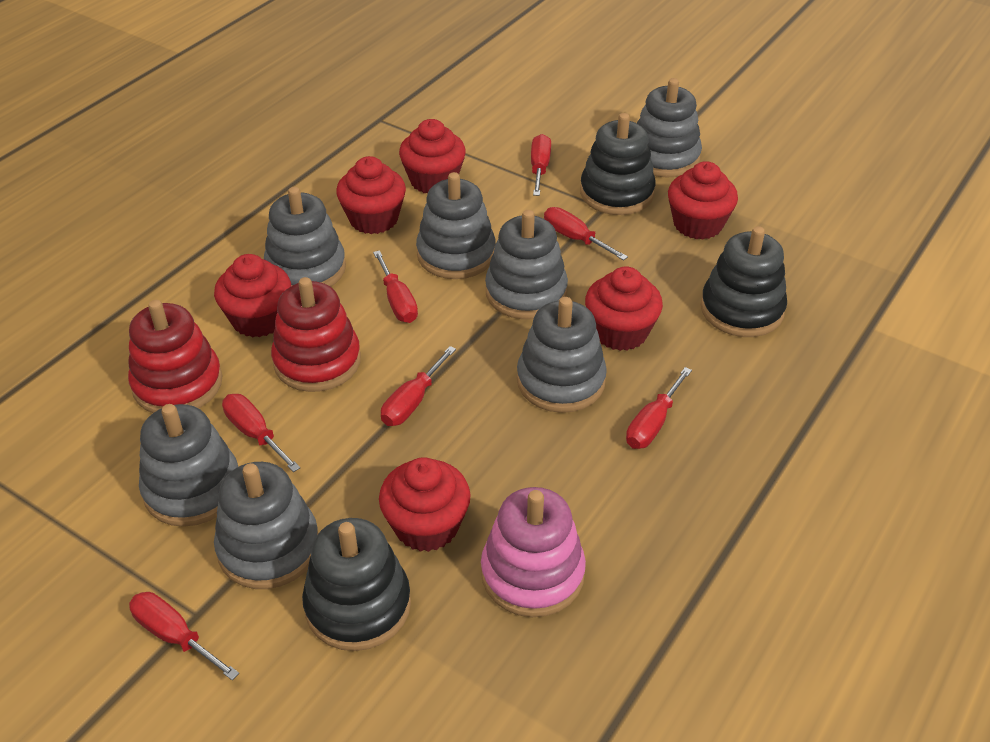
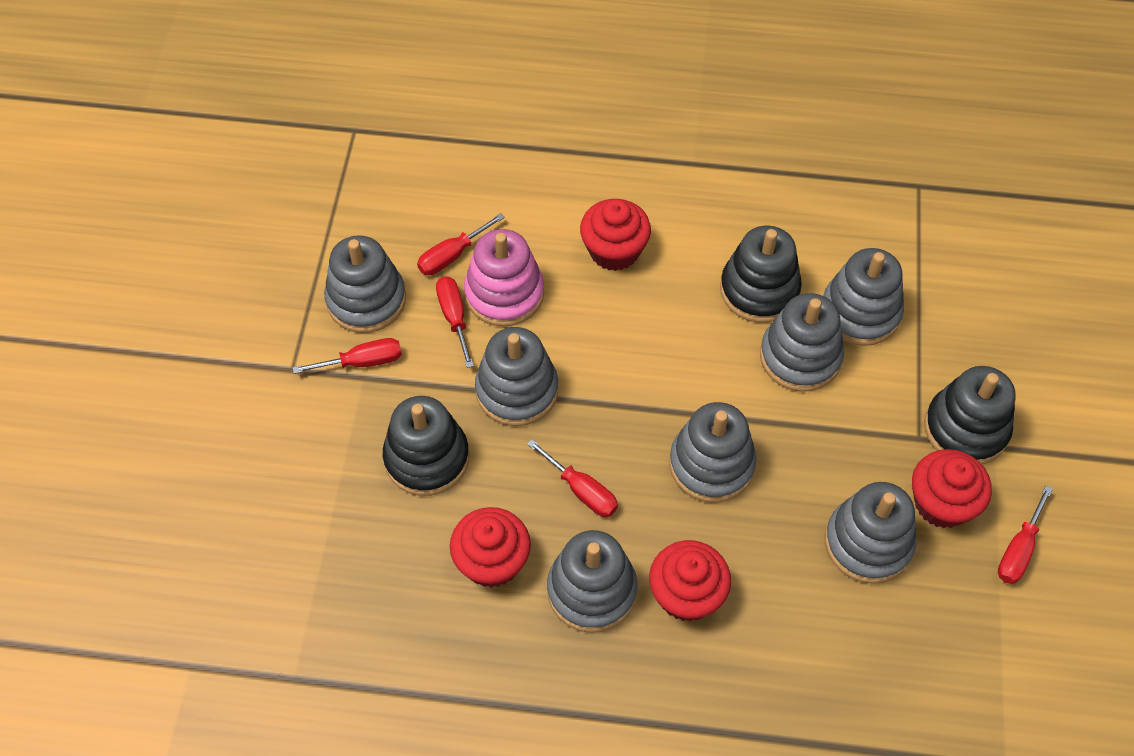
red cupcake: 6 -> 4
red screwdriver: 7 -> 5
red stacking toy: 2 -> 0

